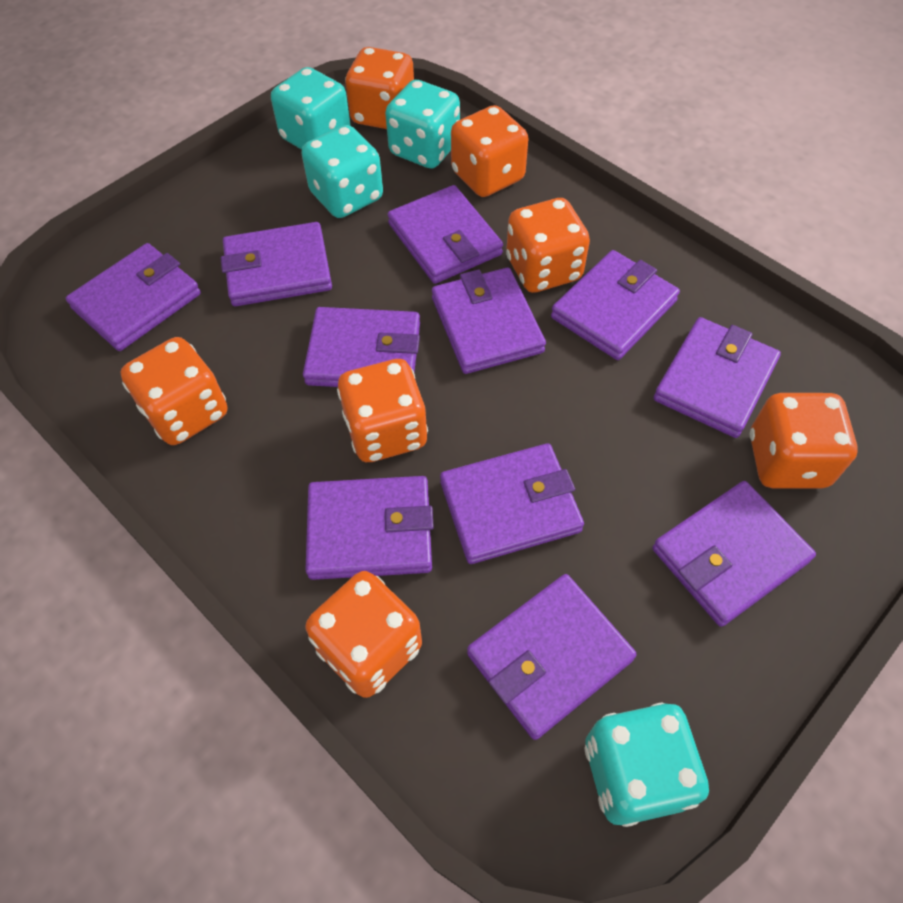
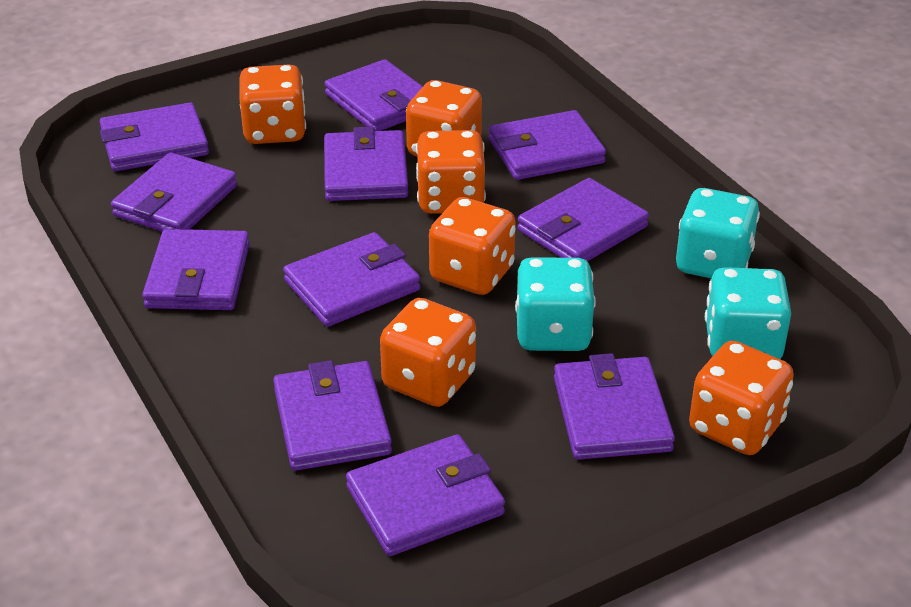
orange dice: 7 -> 6
turquoise dice: 4 -> 3

